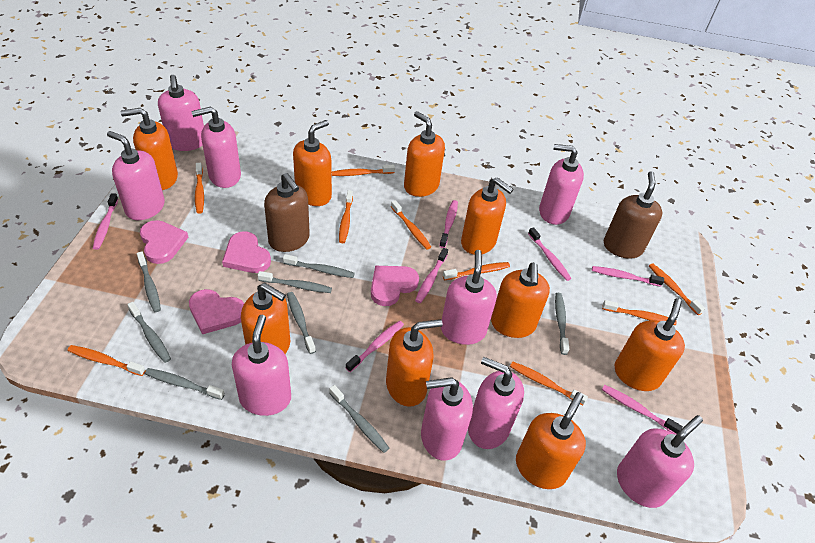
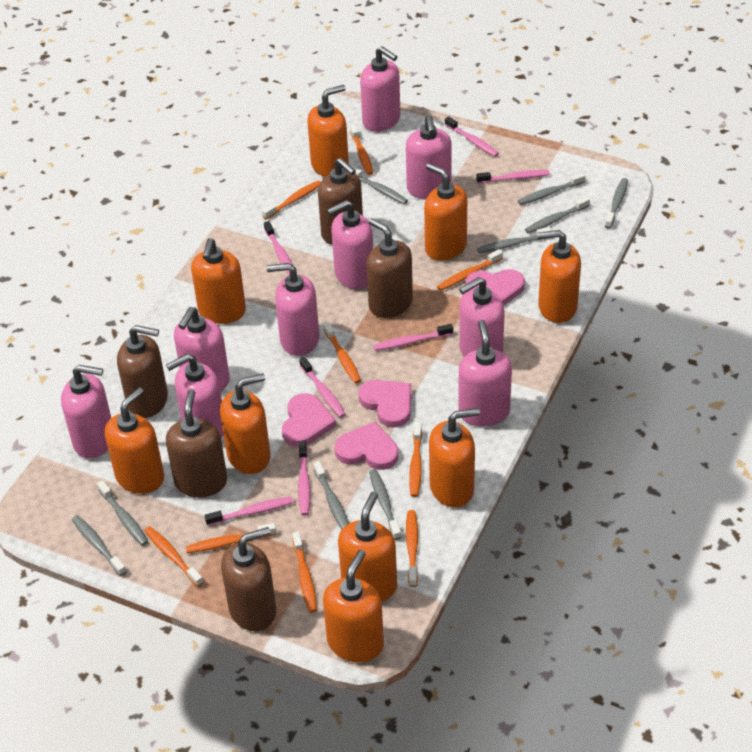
brown soap dispenser: 2 -> 5
grey toothbrush: 8 -> 9

